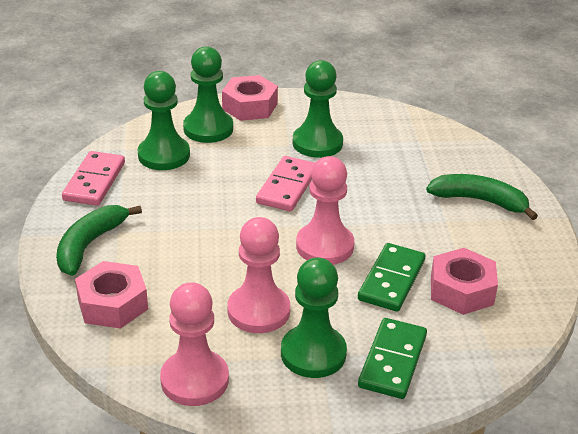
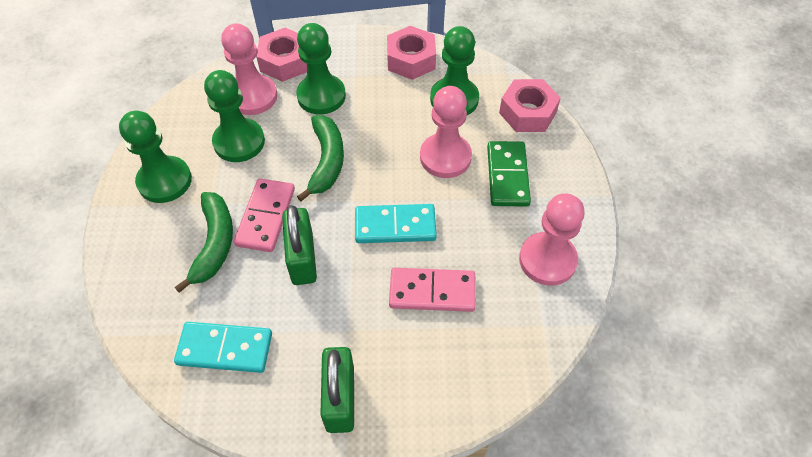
green domino: 2 -> 1
green padlock: 0 -> 2
turquoise domino: 0 -> 2

